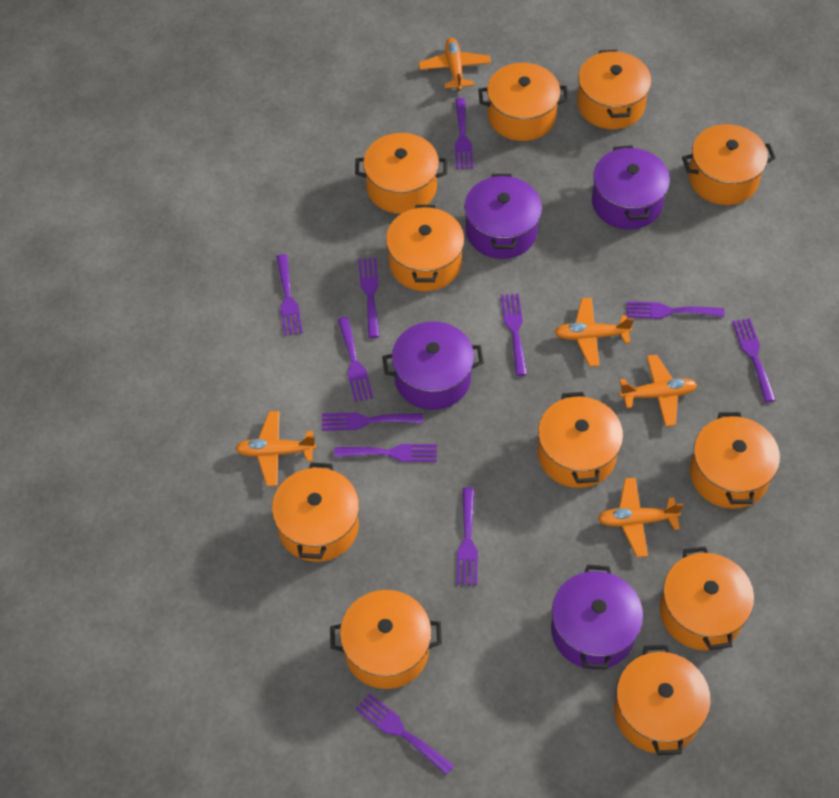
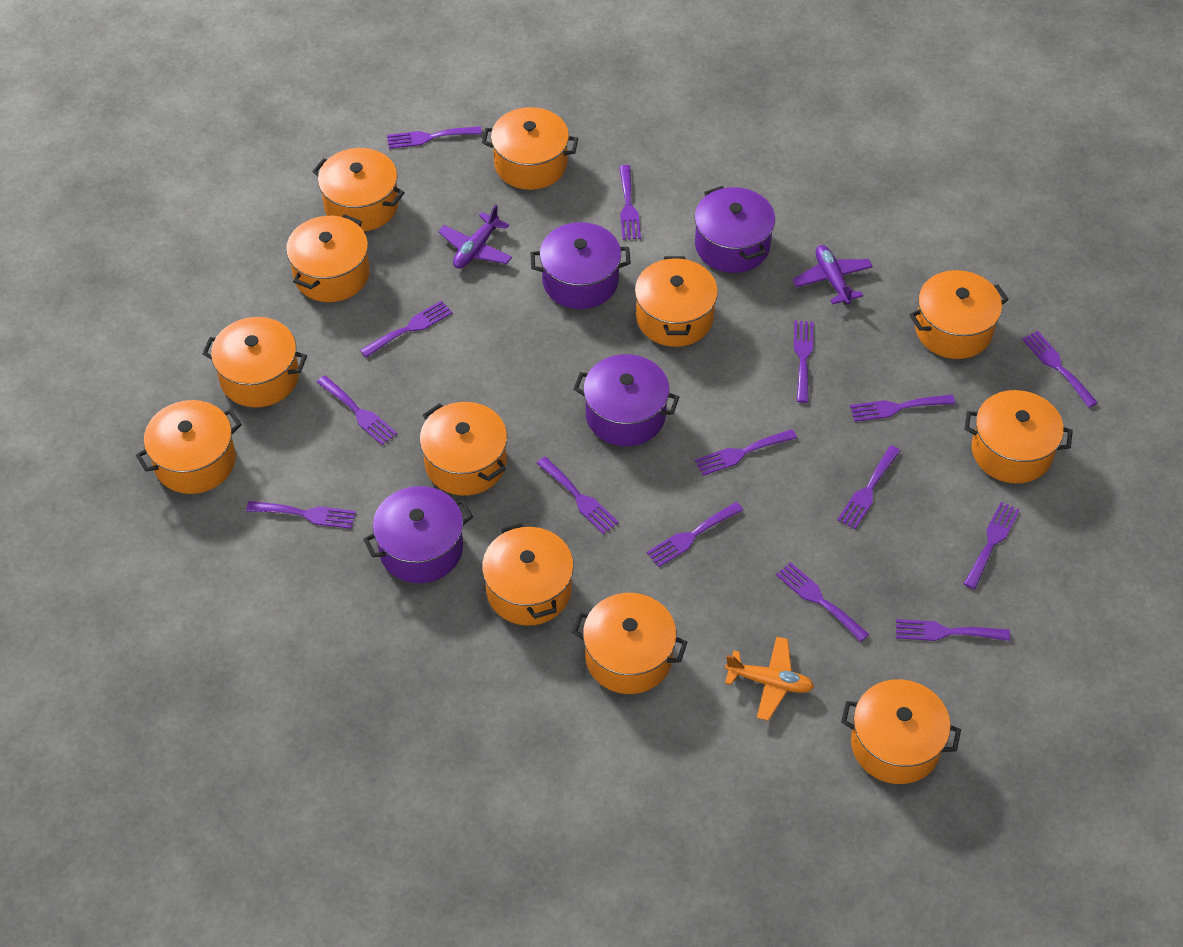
orange plane: 5 -> 1
orange pot: 11 -> 12
purple fork: 11 -> 15
purple plane: 0 -> 2

